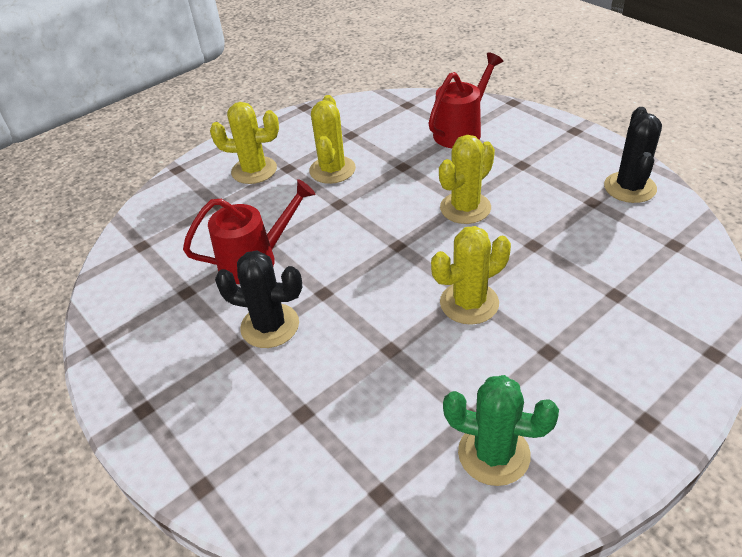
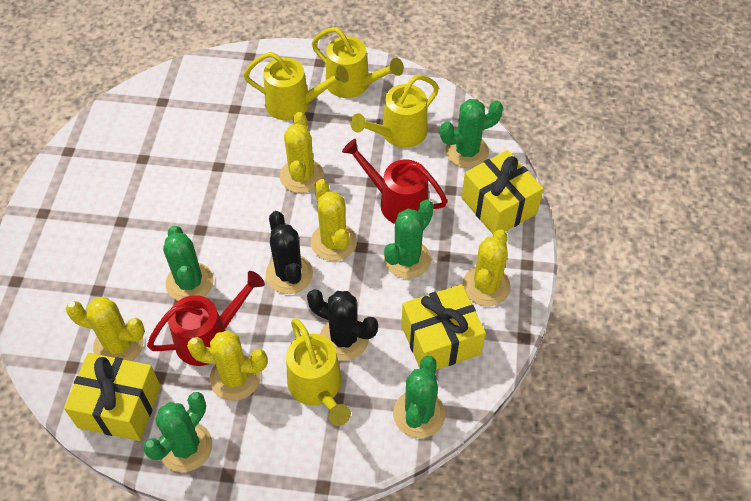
green cactus: 1 -> 5
yellow cactus: 4 -> 5
yellow gift: 0 -> 3
yellow watering can: 0 -> 4

